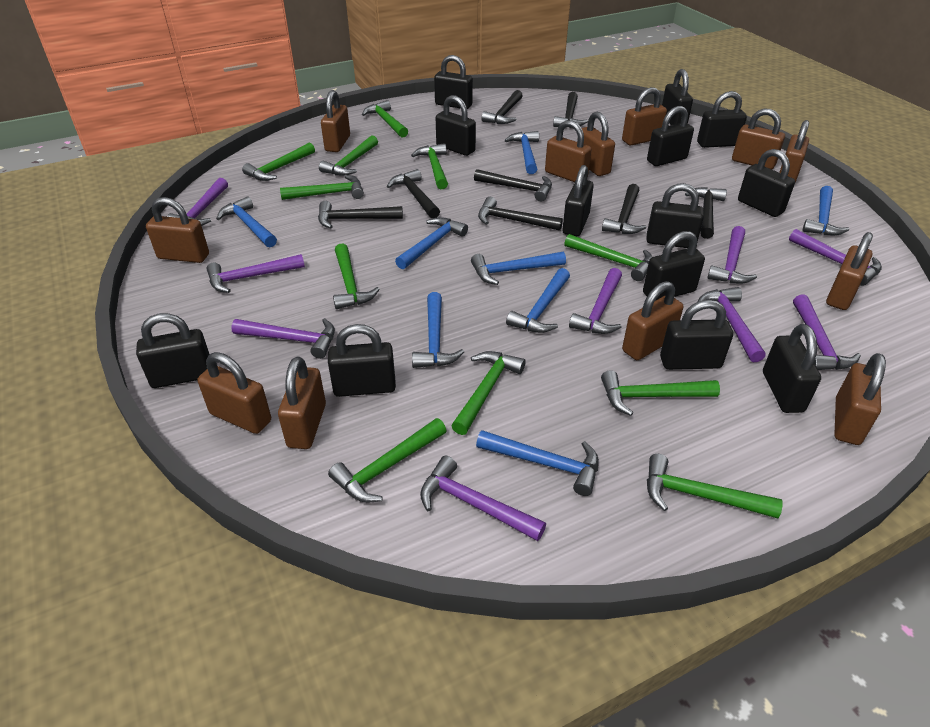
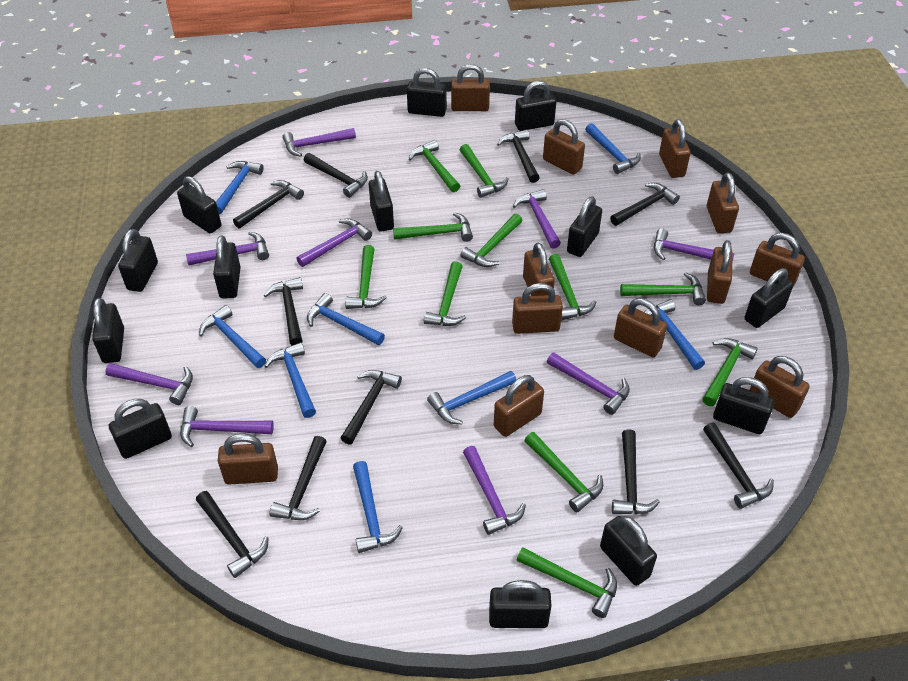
black hammer: 8 -> 10

